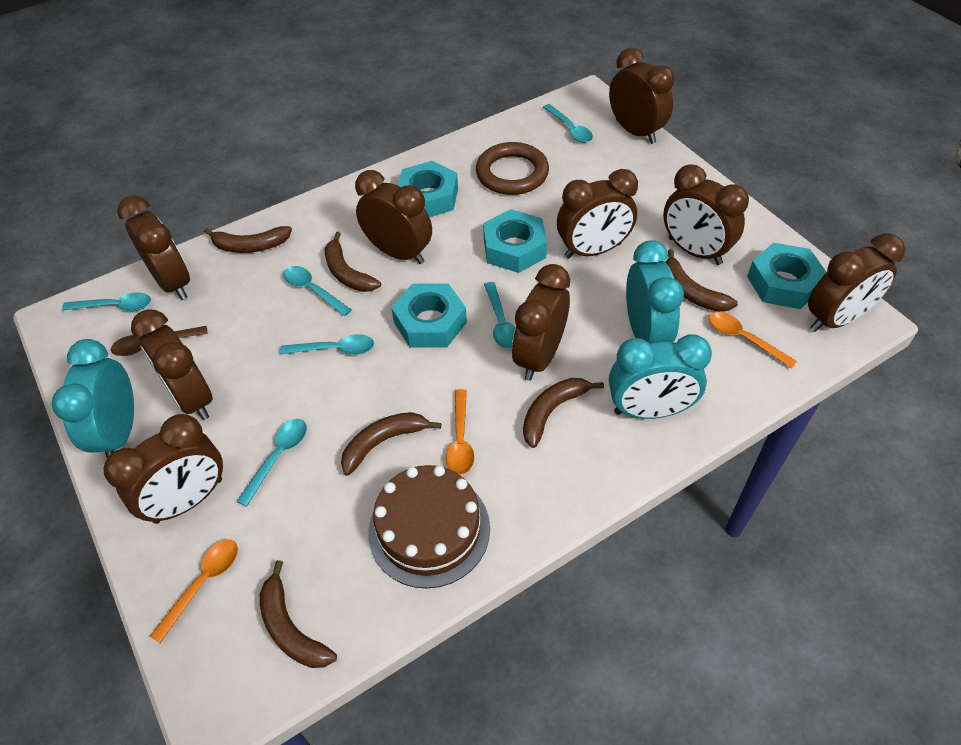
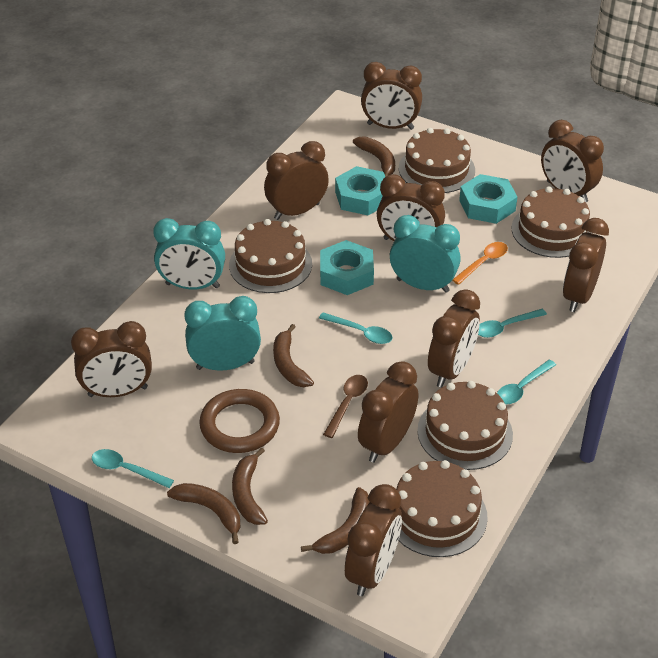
brown banana: 6 -> 5
brown cake: 1 -> 5
orange spoon: 3 -> 1
turquoise nut: 4 -> 3
turquoise spoon: 6 -> 4

